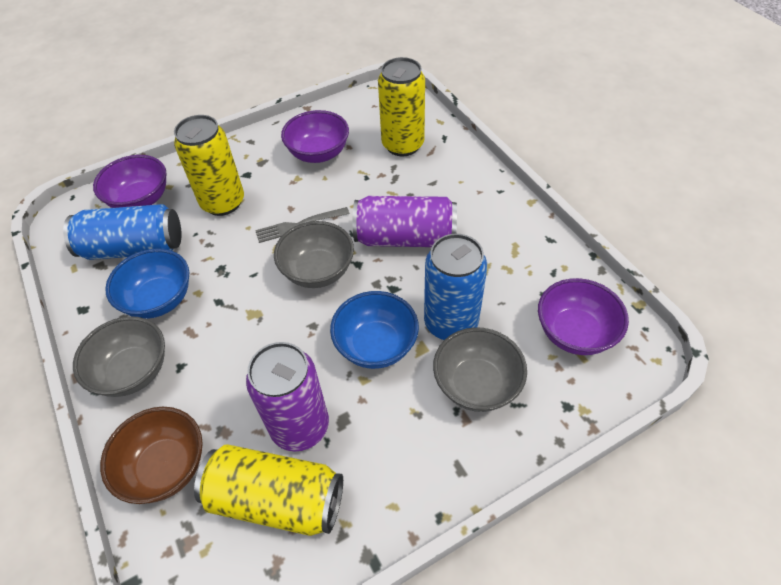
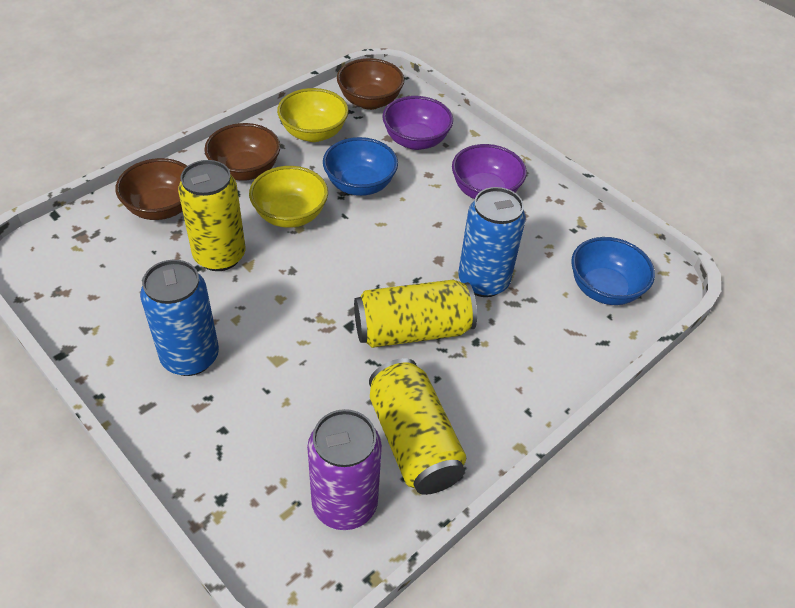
brown bowl: 1 -> 3
grey bowl: 3 -> 0
grey fork: 1 -> 0
purple bowl: 3 -> 2
purple can: 2 -> 1
yellow bowl: 0 -> 2

